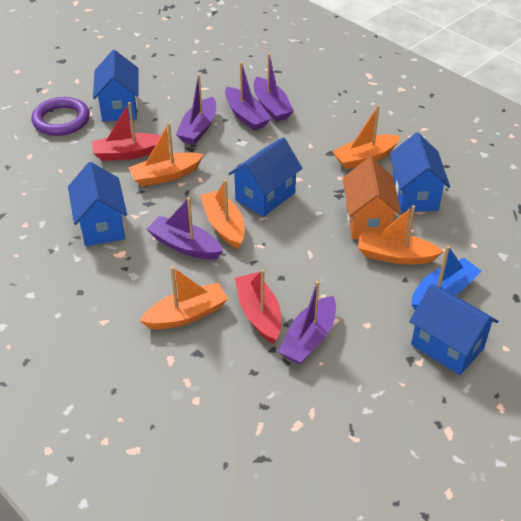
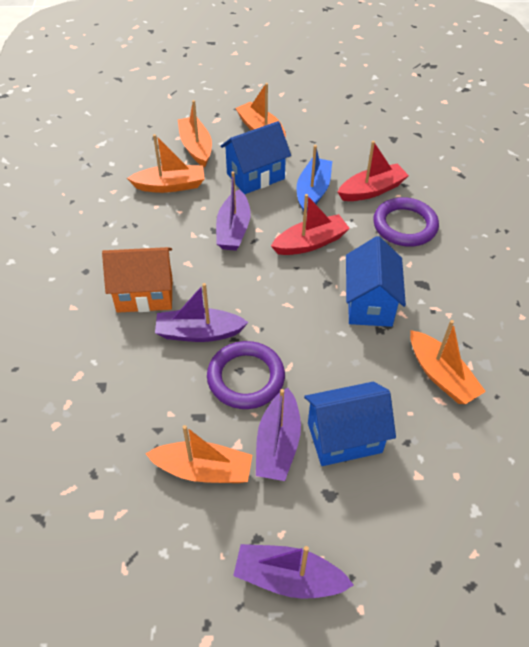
blue house: 5 -> 3
purple boat: 5 -> 4
purple ring: 1 -> 2

